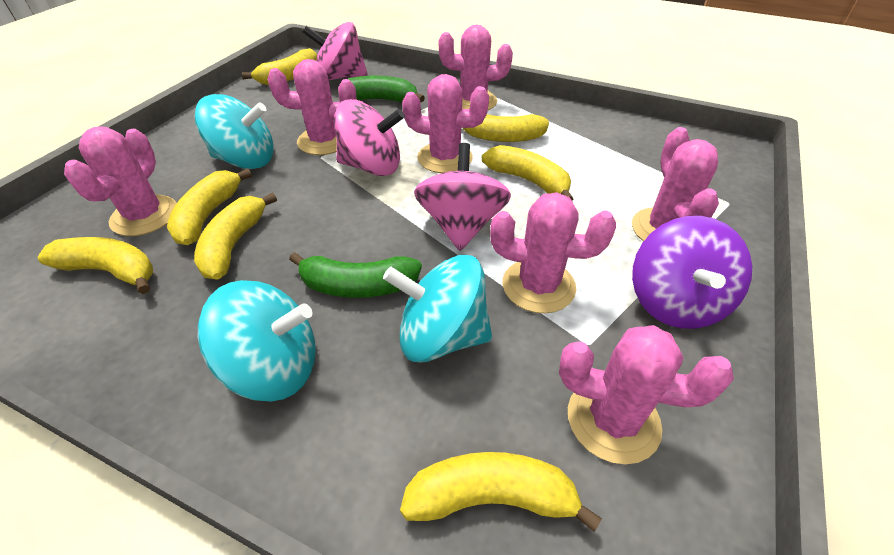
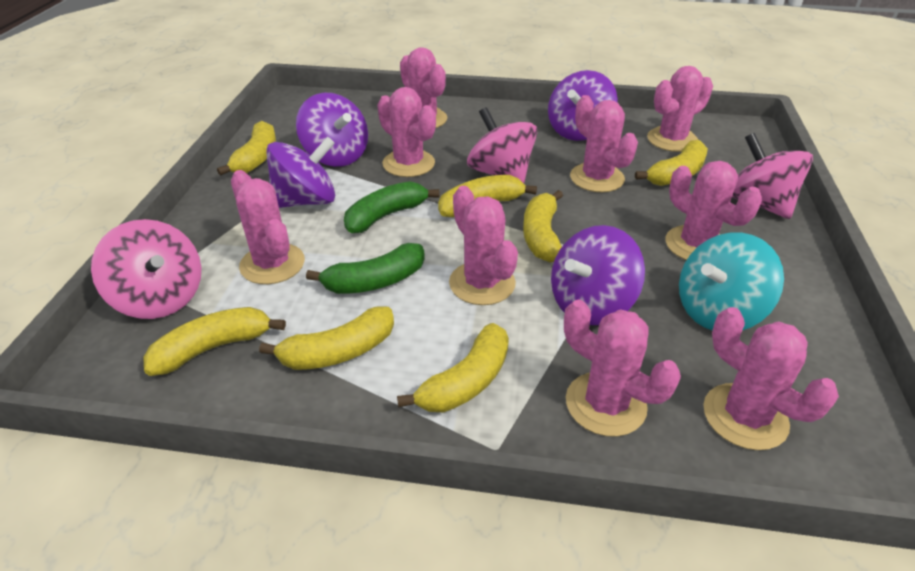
pink cactus: 7 -> 9
purple spinning top: 1 -> 4
turquoise spinning top: 3 -> 1

